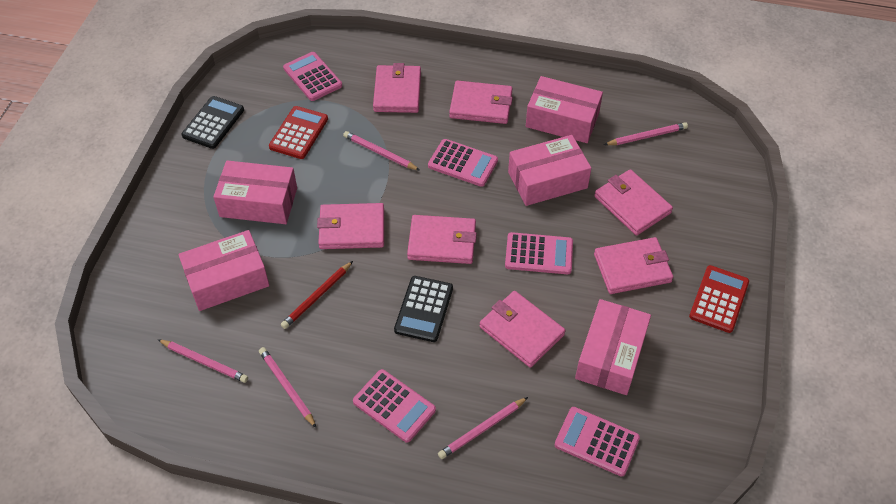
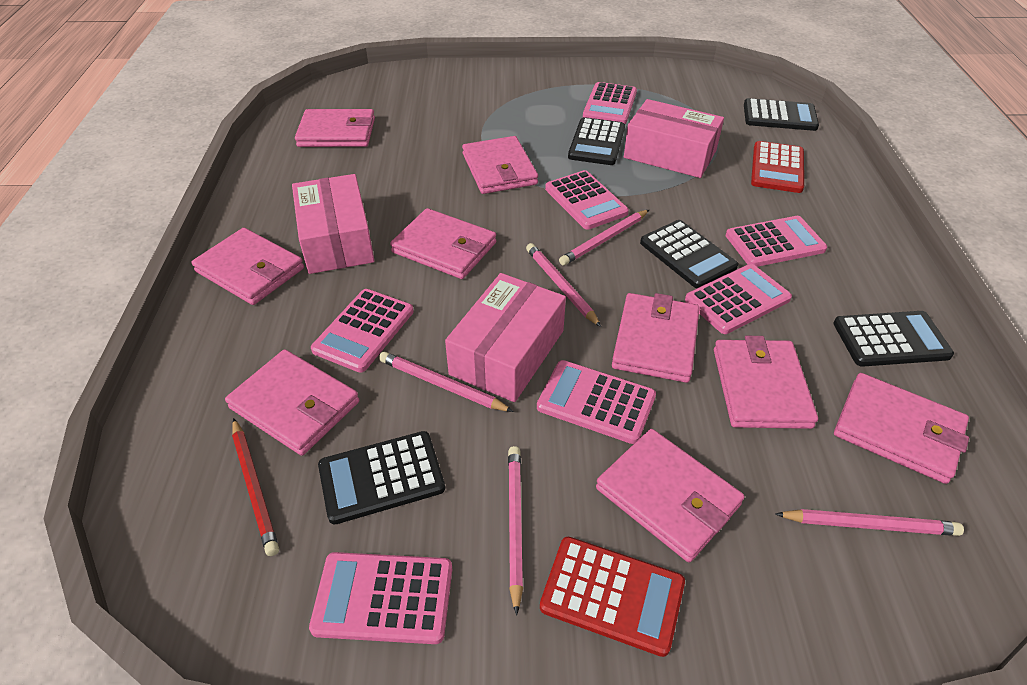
black calculator: 2 -> 5
pink box: 5 -> 3
pink calculator: 5 -> 7
pink wallet: 7 -> 9

